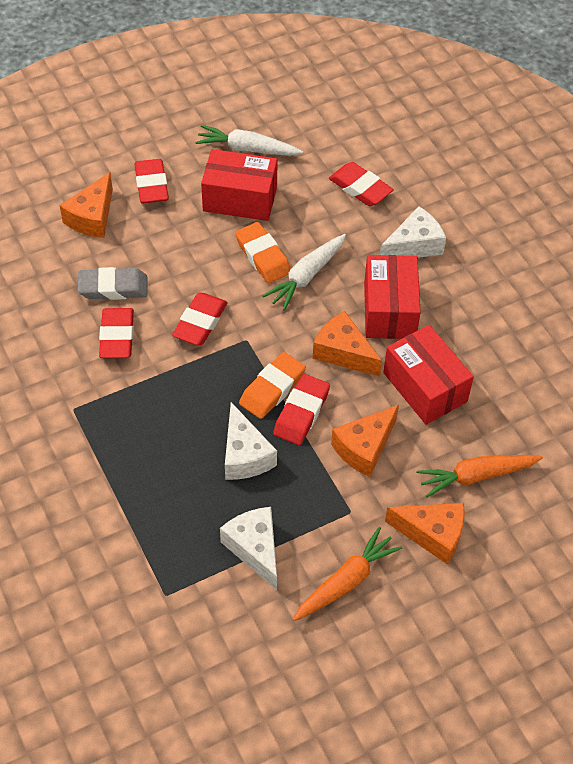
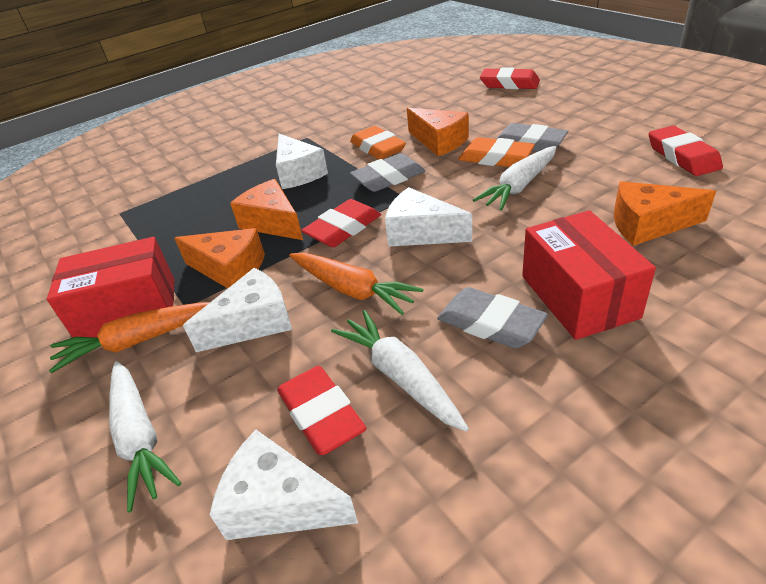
grey eraser: 1 -> 3
red box: 3 -> 2
red eraser: 5 -> 4
white carrot: 2 -> 3
white cheese: 3 -> 4

